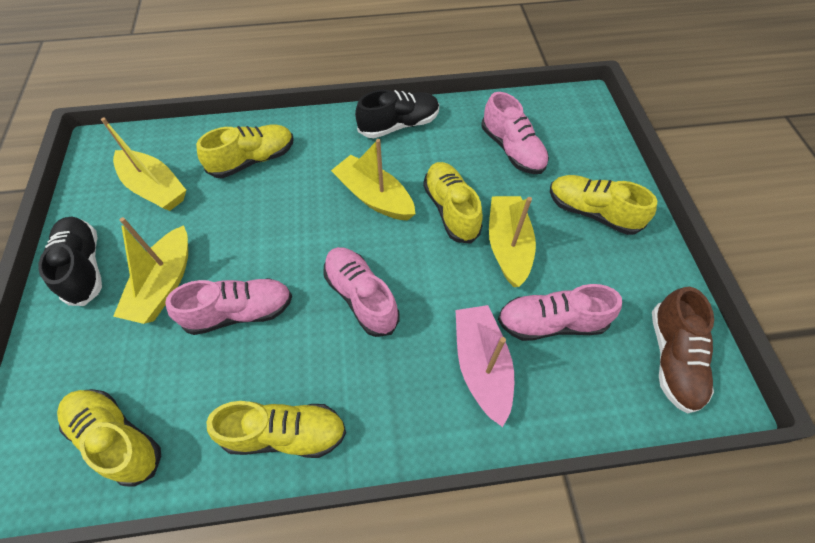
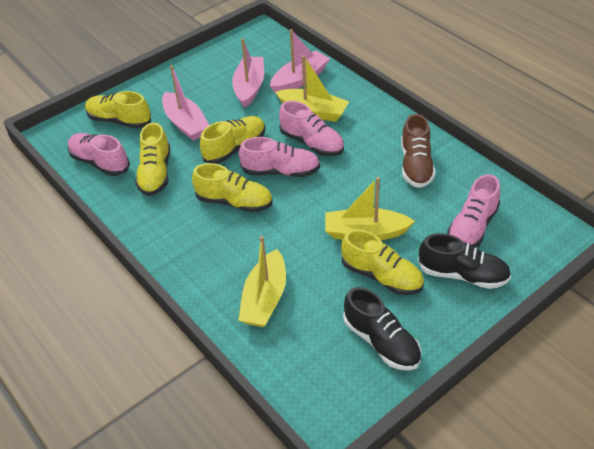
pink boat: 1 -> 3
yellow boat: 4 -> 3

